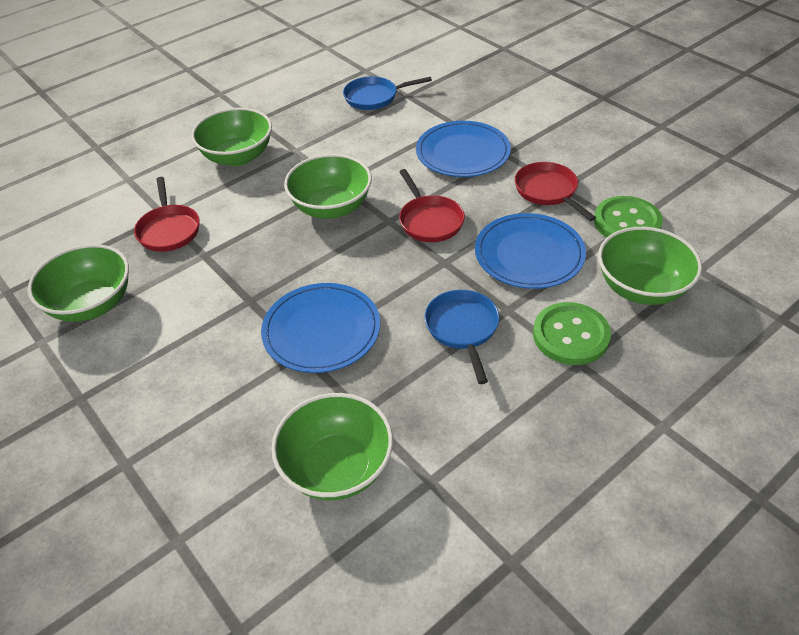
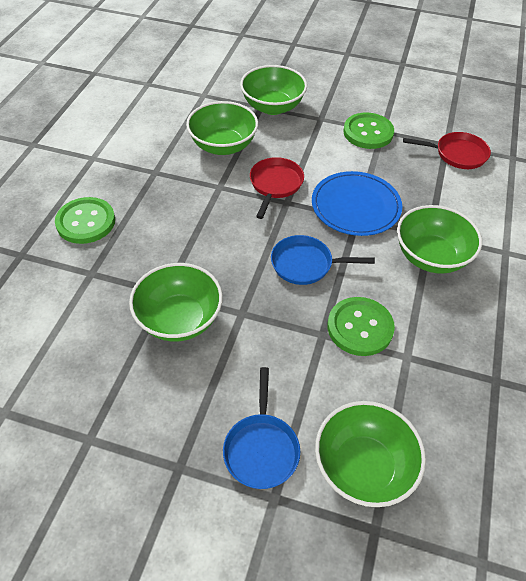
blue plate: 3 -> 1
green button: 2 -> 3
red pan: 3 -> 2

